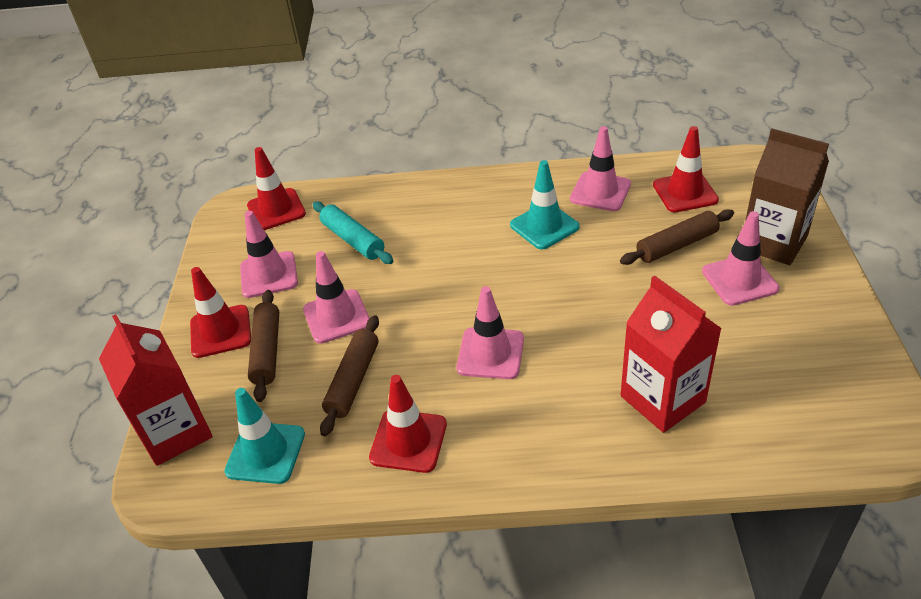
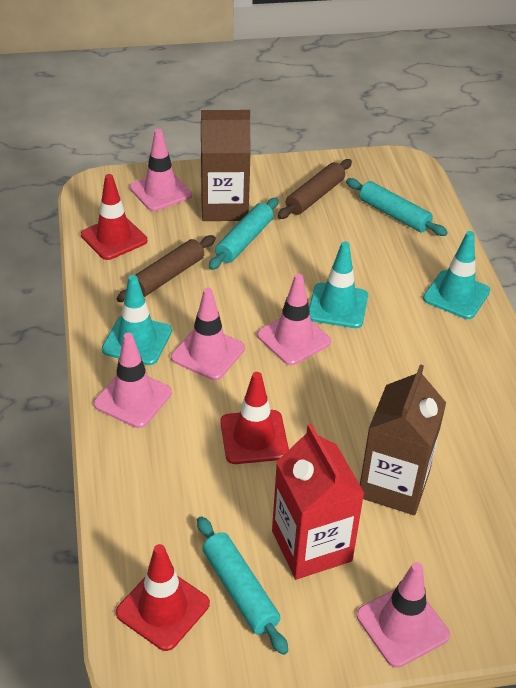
brown carton: 1 -> 2
brown rolling pin: 3 -> 2
red carton: 2 -> 1
red traffic cone: 4 -> 3
turquoise rolling pin: 1 -> 3
turquoise traffic cone: 2 -> 3

